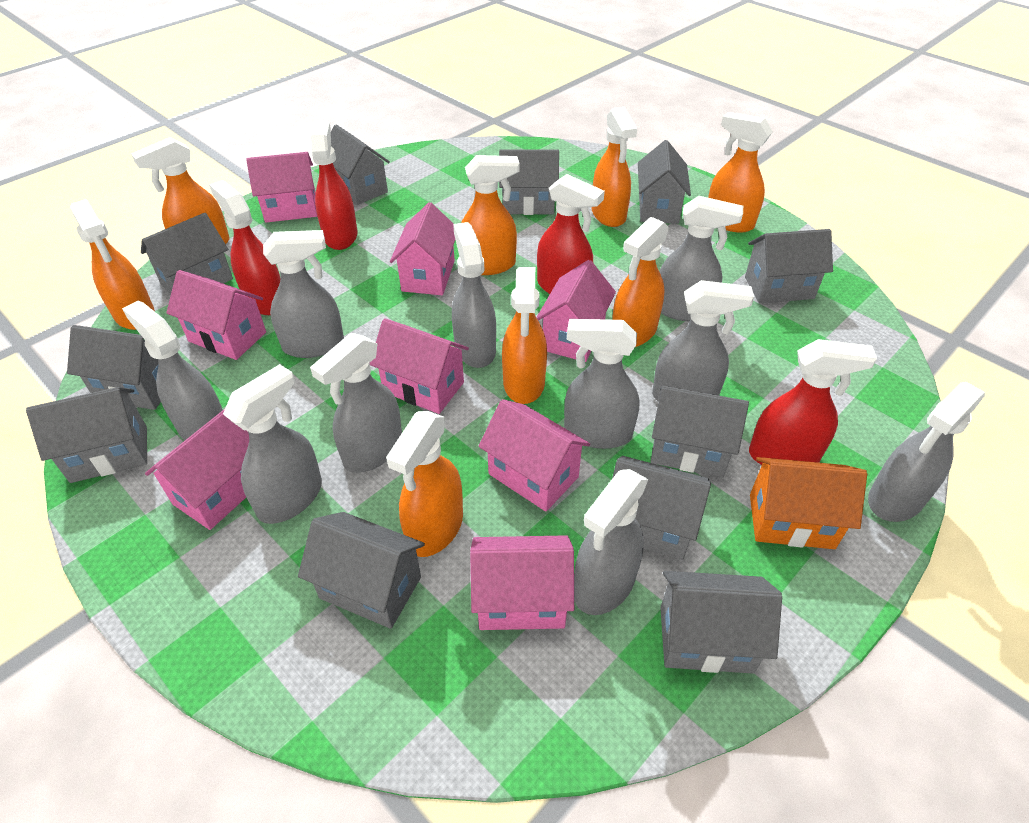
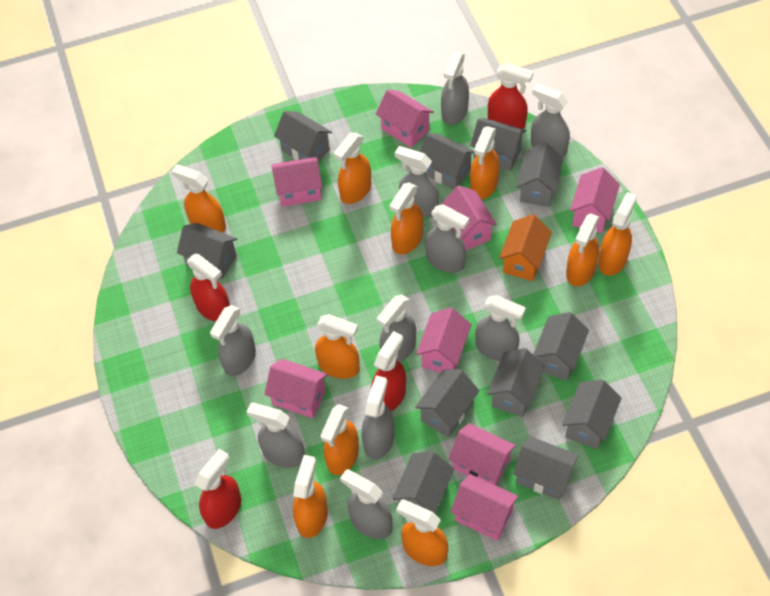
orange spray bottle: 8 -> 10

